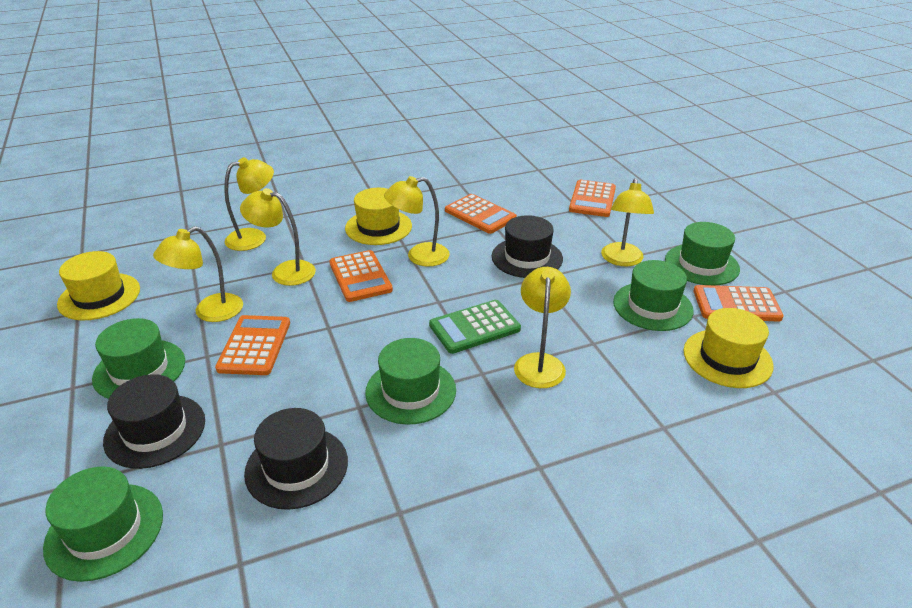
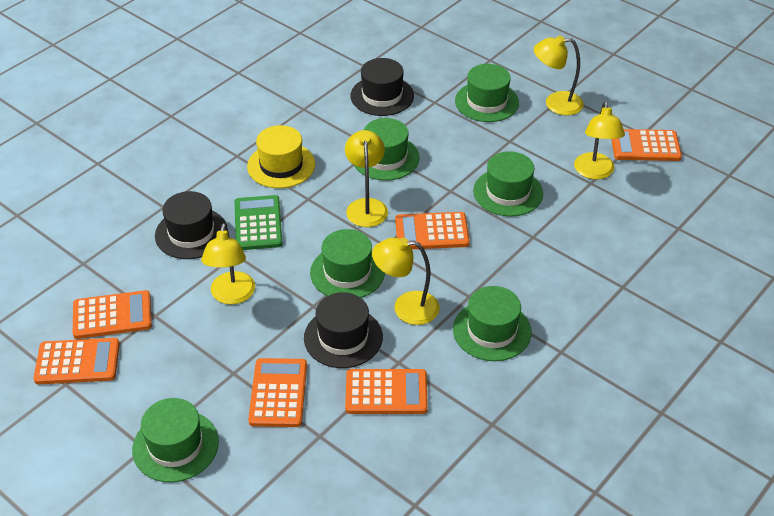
green hat: 5 -> 6
orange calculator: 5 -> 6
yellow hat: 3 -> 1
yellow lamp: 6 -> 5

